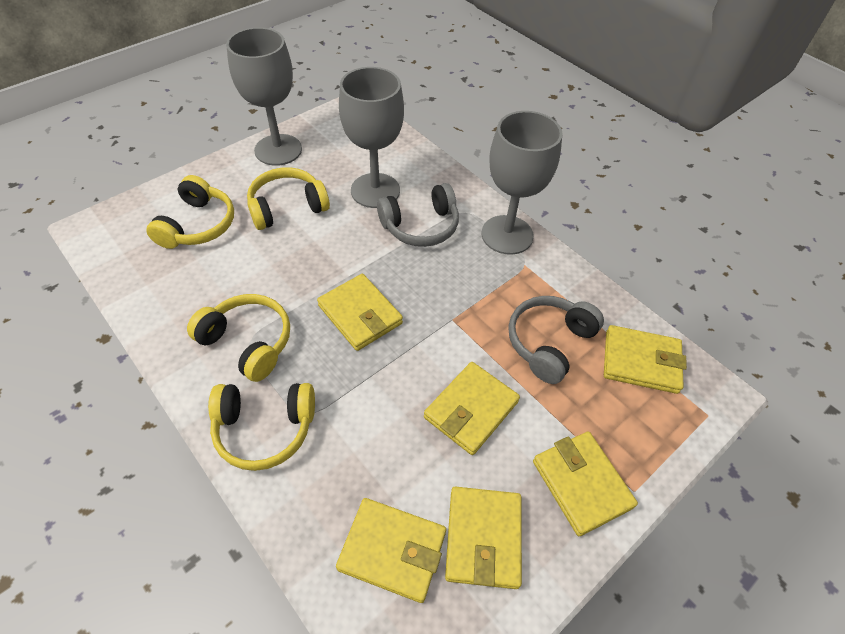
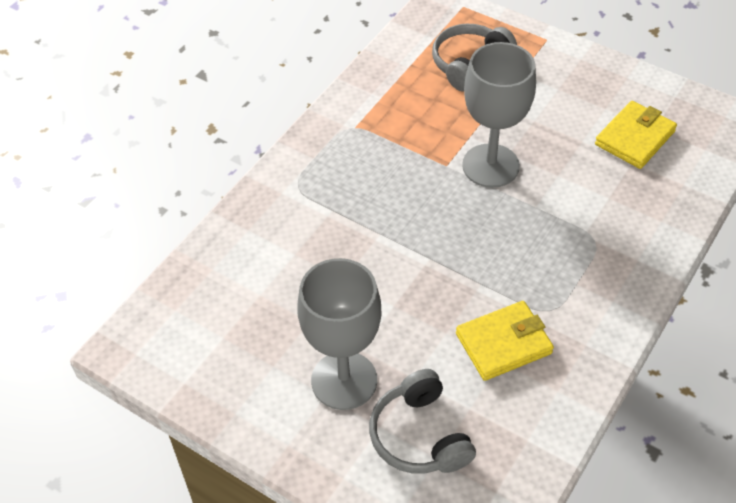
grey goblet: 3 -> 2
yellow headphones: 4 -> 0
yellow wallet: 6 -> 2

